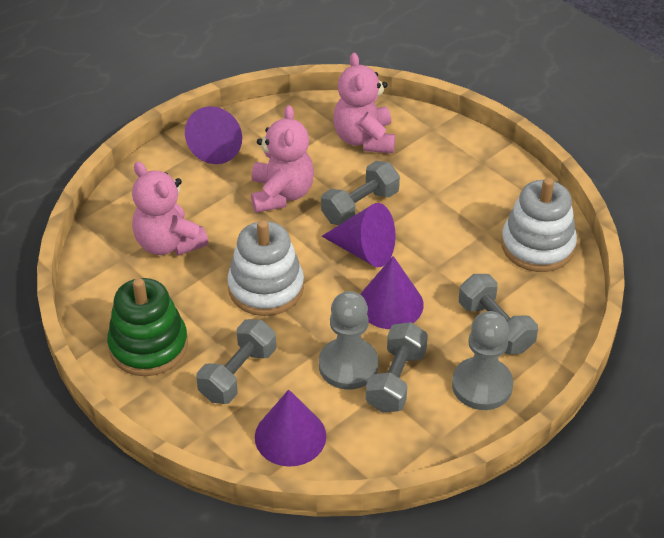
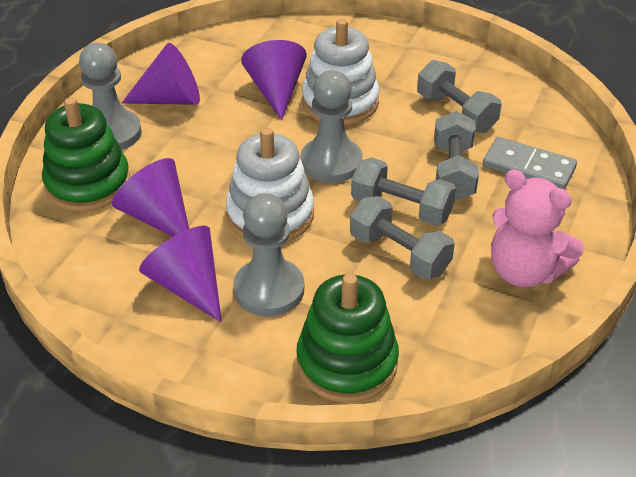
green stacking toy: 1 -> 2
grey domino: 0 -> 1
grey pawn: 2 -> 3
pink teddy bear: 3 -> 1

